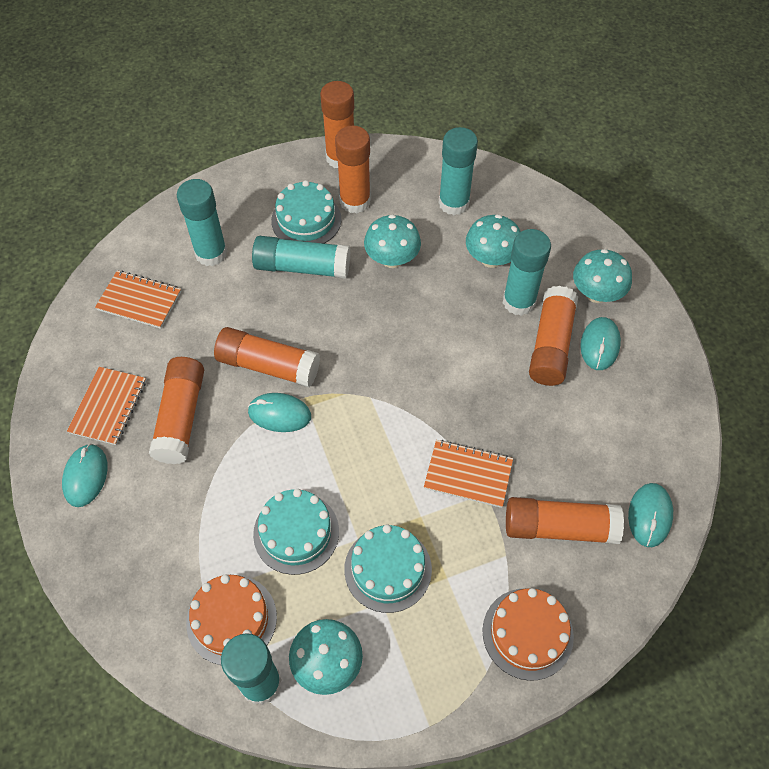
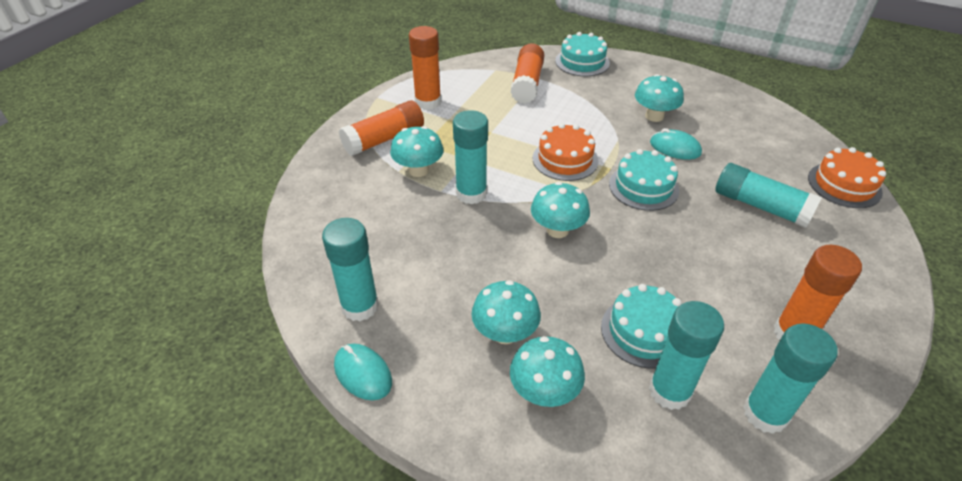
orange glue stick: 6 -> 4
orange notebook: 3 -> 0
turquoise mouse: 4 -> 2
turquoise mushroom: 4 -> 5

